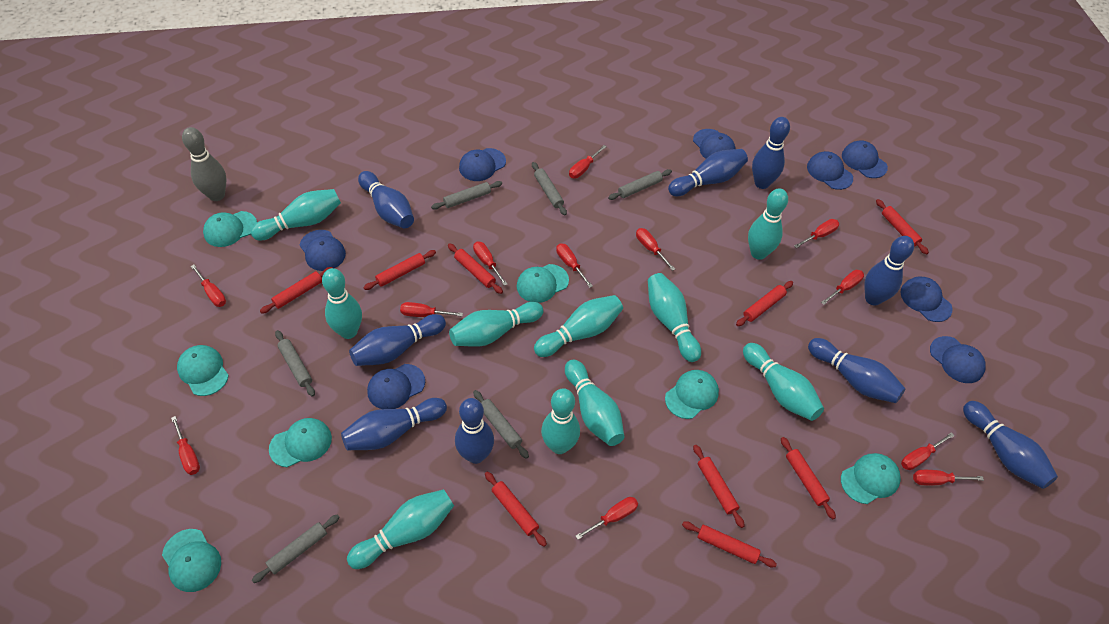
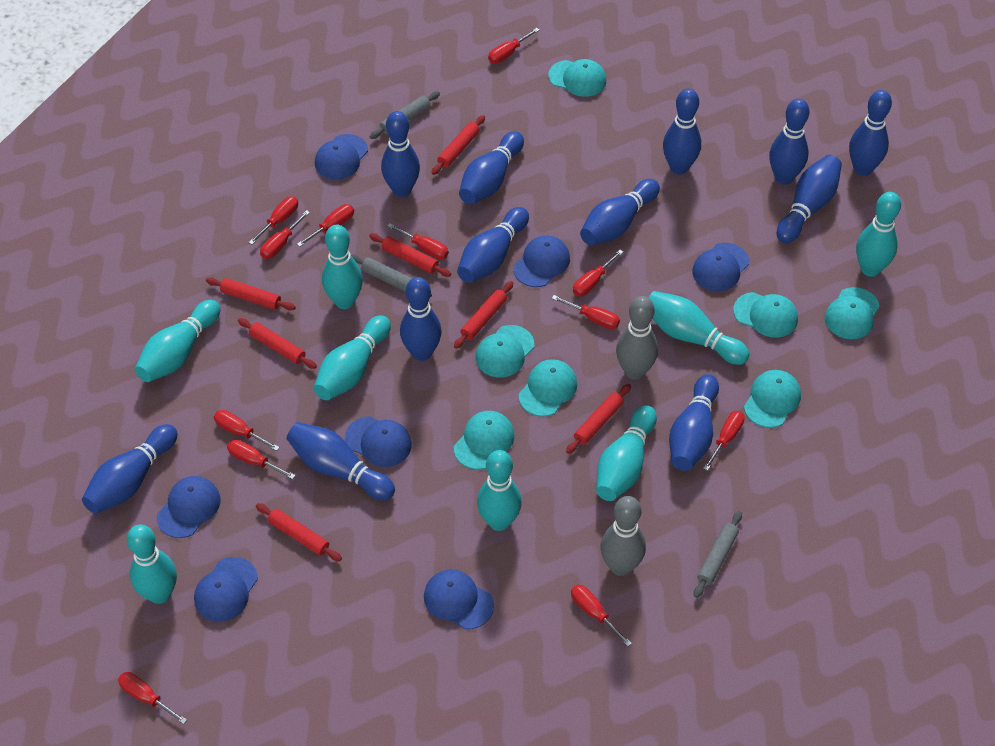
blue bowling pin: 9 -> 12
blue cap: 8 -> 7
grey bowling pin: 1 -> 2
grey rolling pin: 6 -> 3
red rolling pin: 9 -> 7
turquoise bowling pin: 10 -> 8

